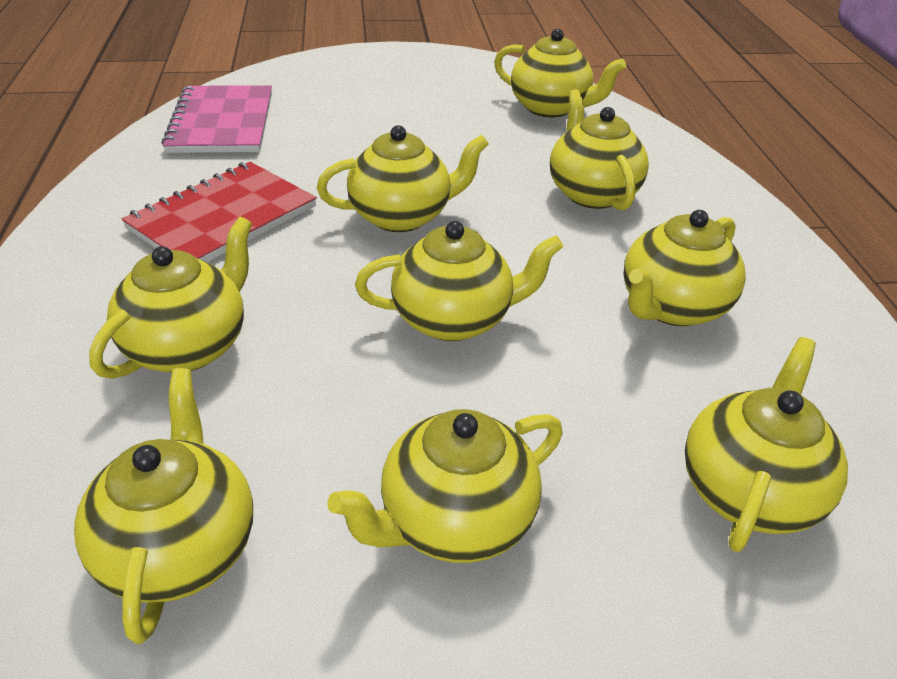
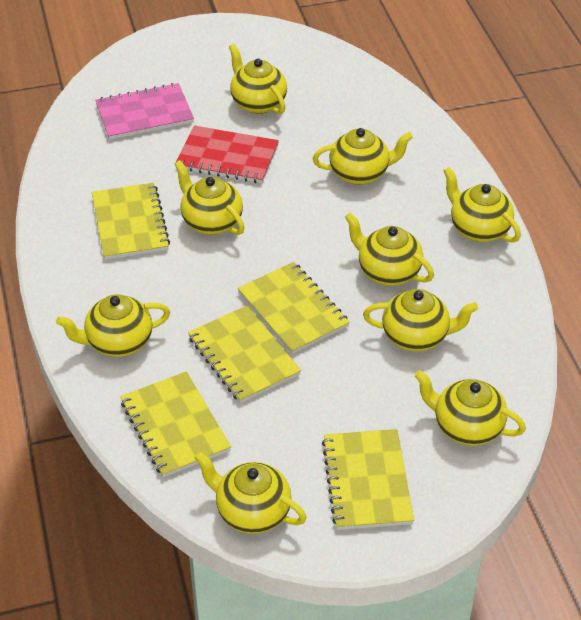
yellow notebook: 0 -> 5

